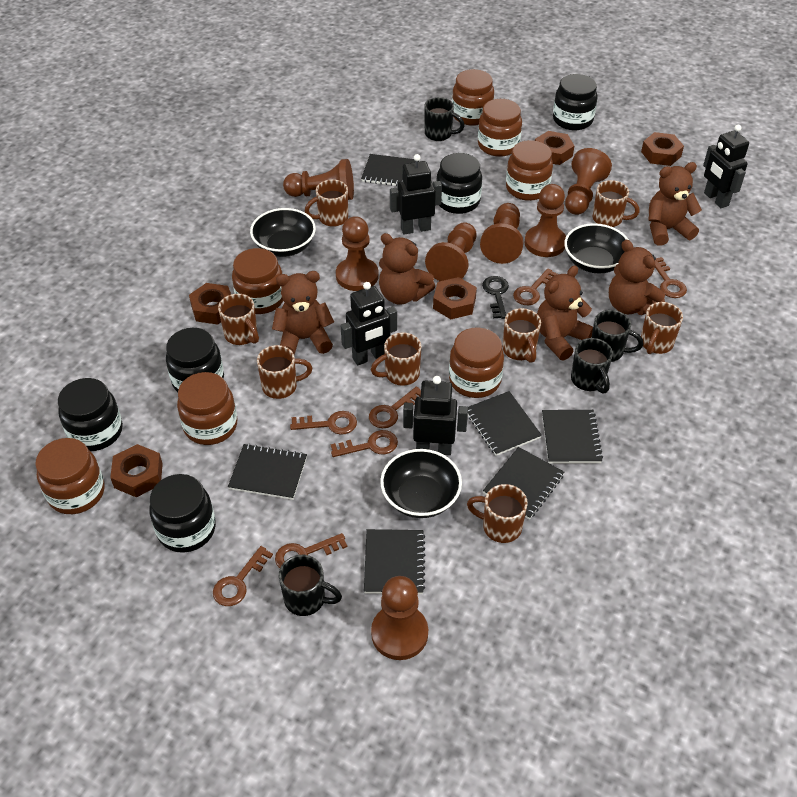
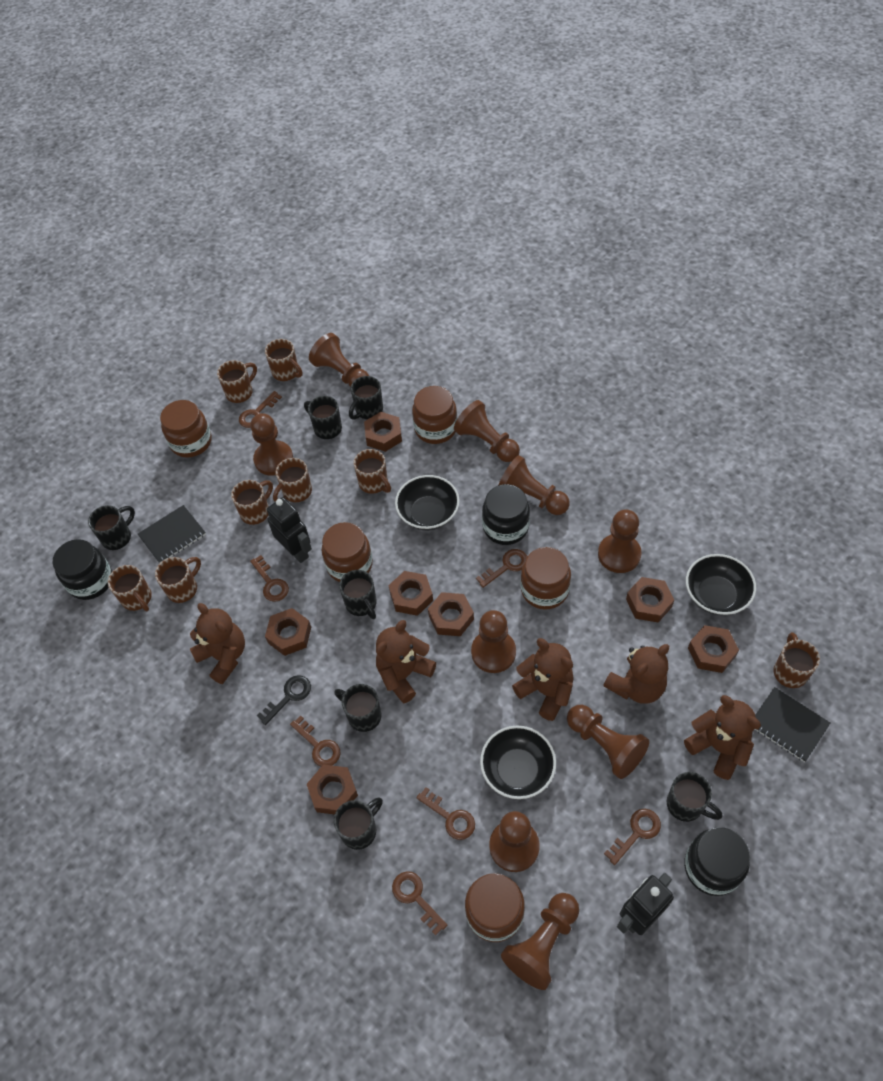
black jar: 5 -> 3
black mug: 4 -> 7
black notebook: 6 -> 2
black robot: 4 -> 2
brown jar: 7 -> 5
brown nut: 5 -> 7
brown pawn: 7 -> 9

